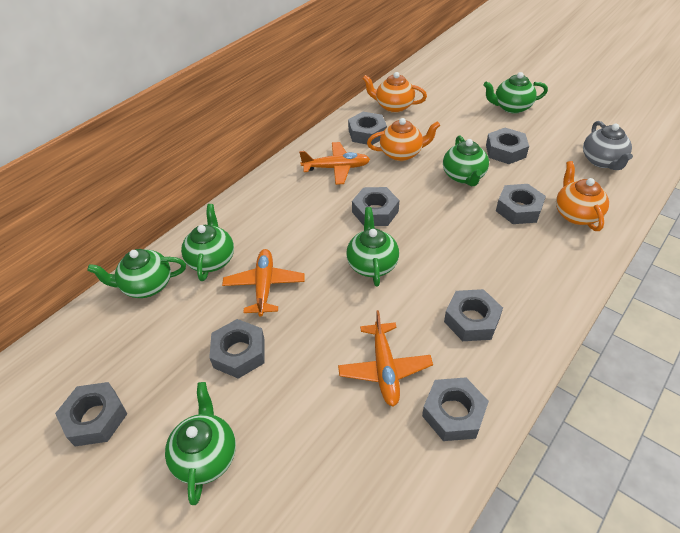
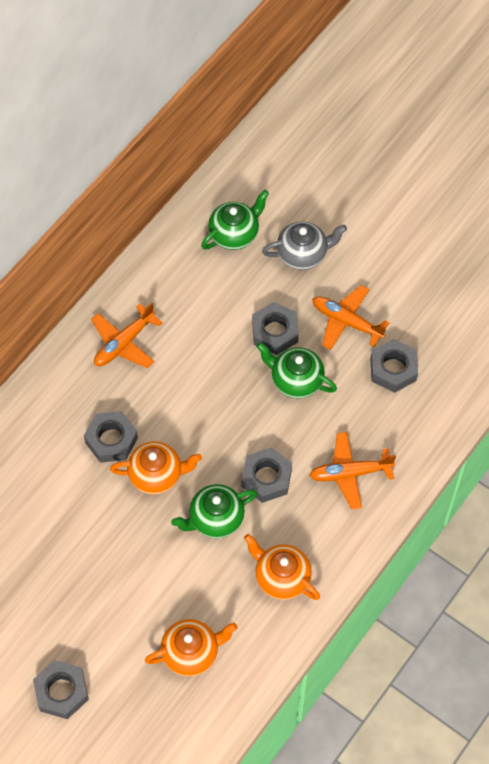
green teapot: 6 -> 3
grey nut: 8 -> 5

